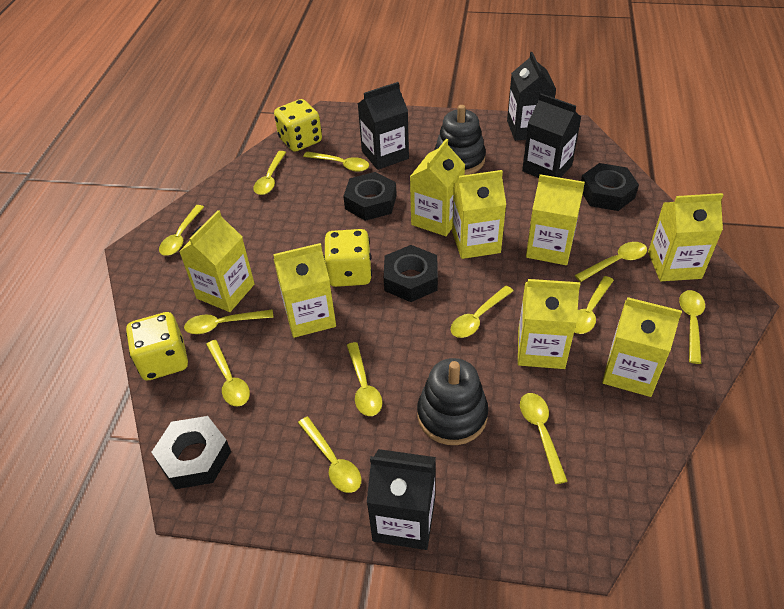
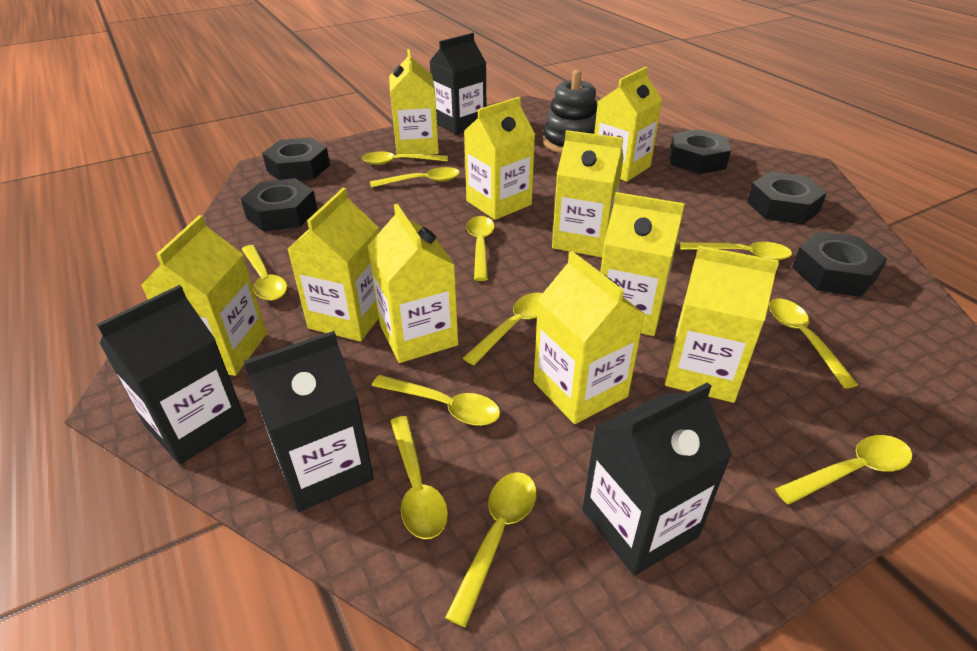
black nut: 4 -> 5
black stacking toy: 2 -> 1
yellow carton: 8 -> 10
yellow dice: 3 -> 0
yellow spoon: 12 -> 11

